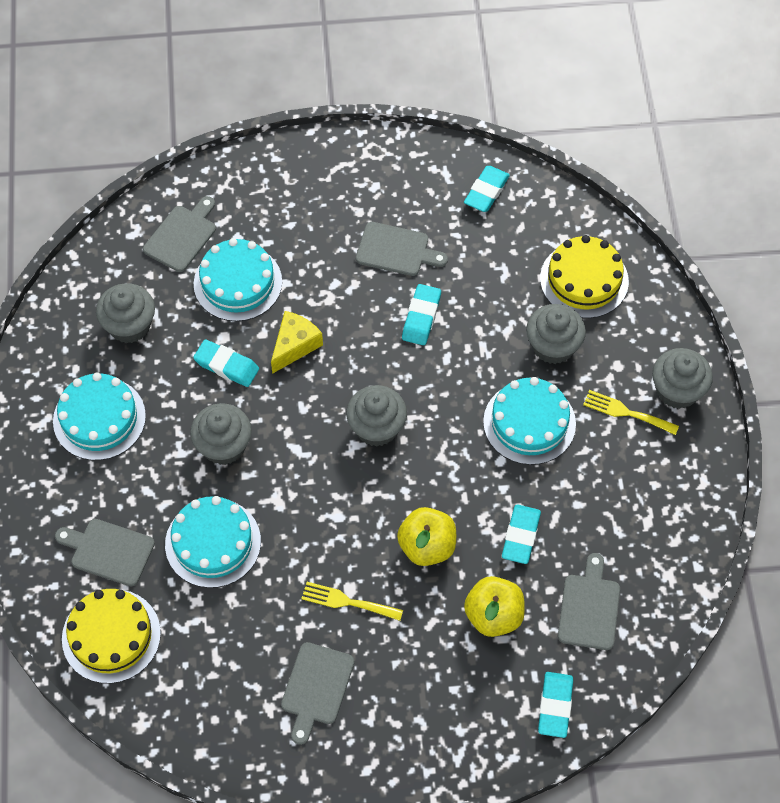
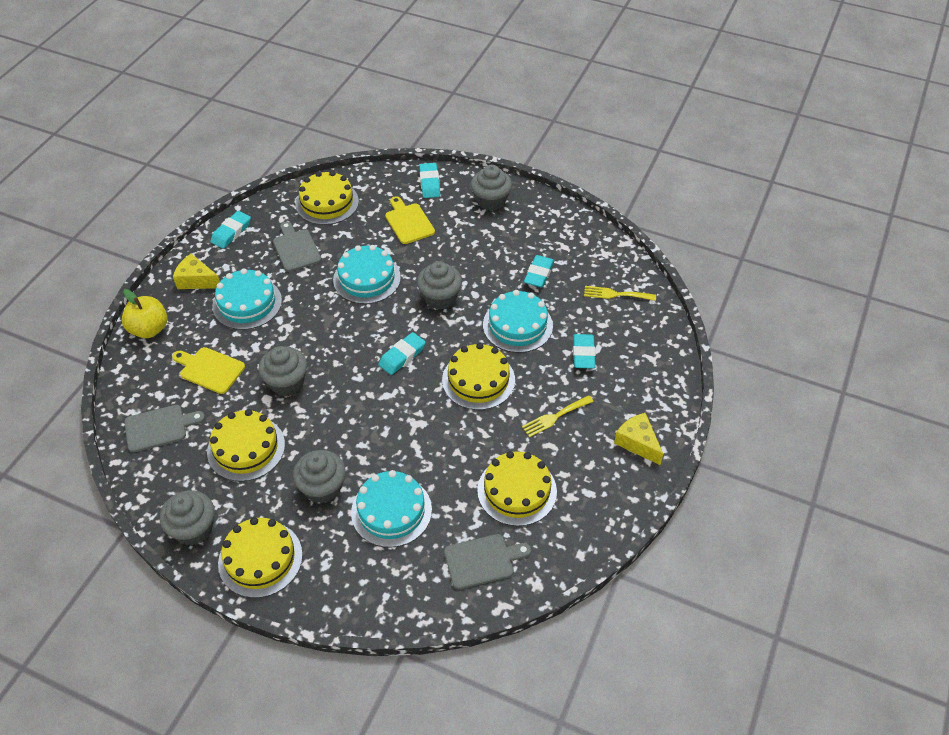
grey cutting board: 5 -> 3
yellow apple: 2 -> 1
yellow cake: 2 -> 5
yellow cheese: 1 -> 2
yellow cutting board: 0 -> 2

